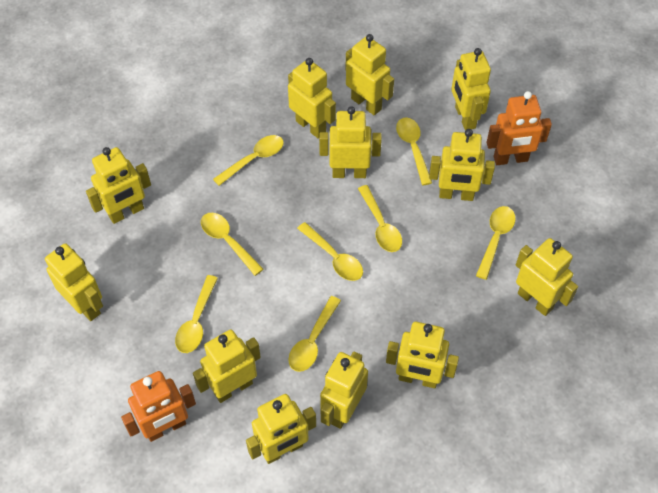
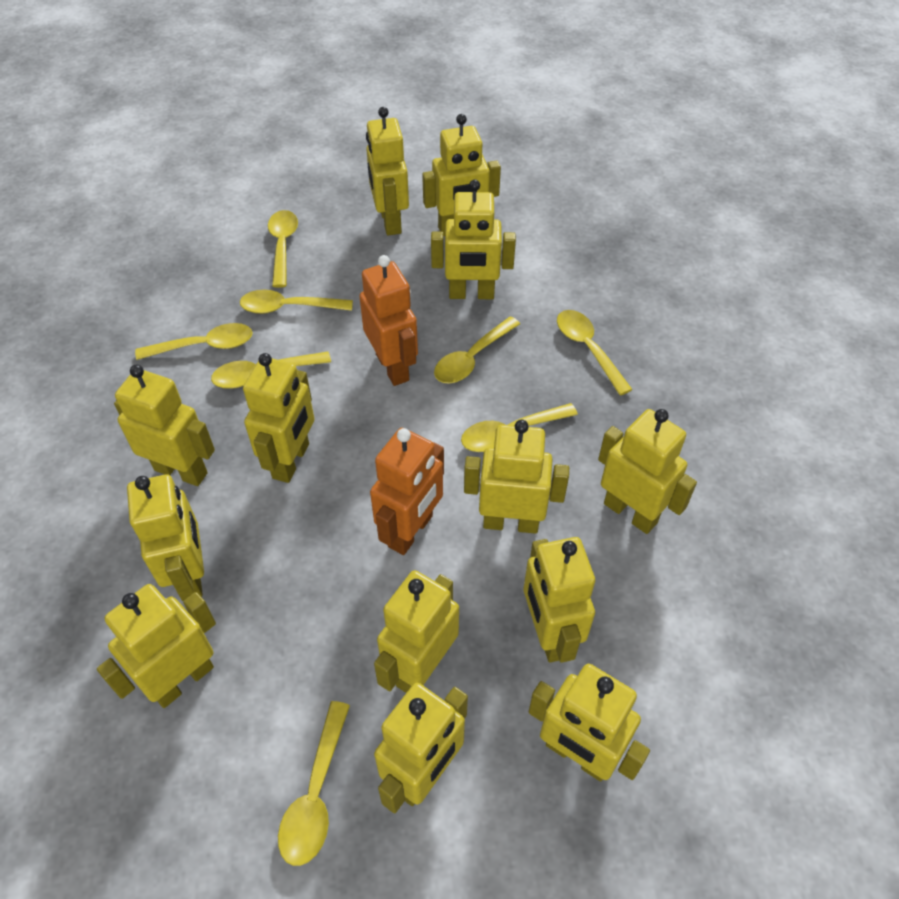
yellow robot: 12 -> 13

